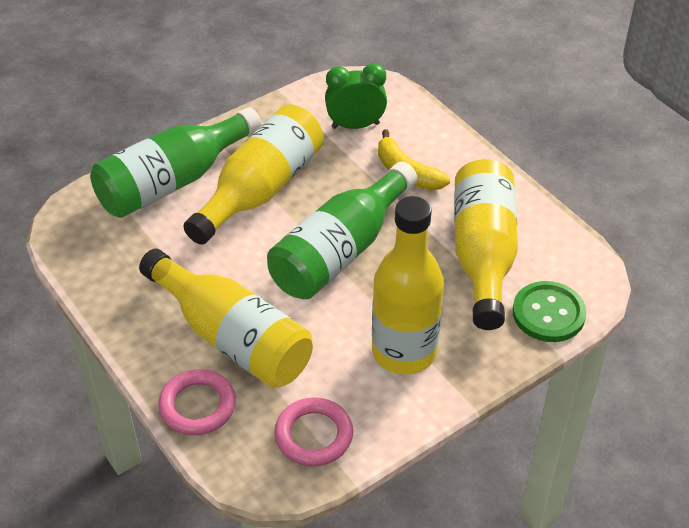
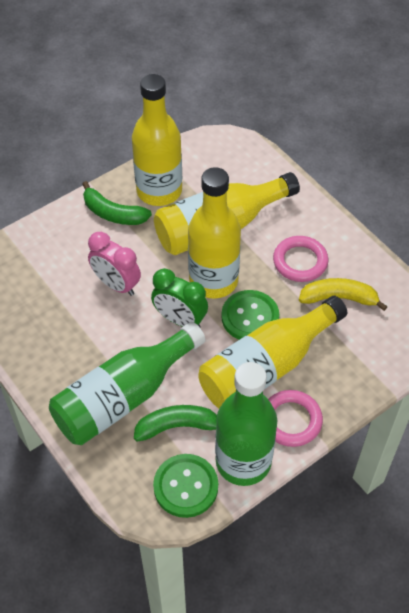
green banana: 0 -> 2
green button: 1 -> 2
pink clock: 0 -> 1

